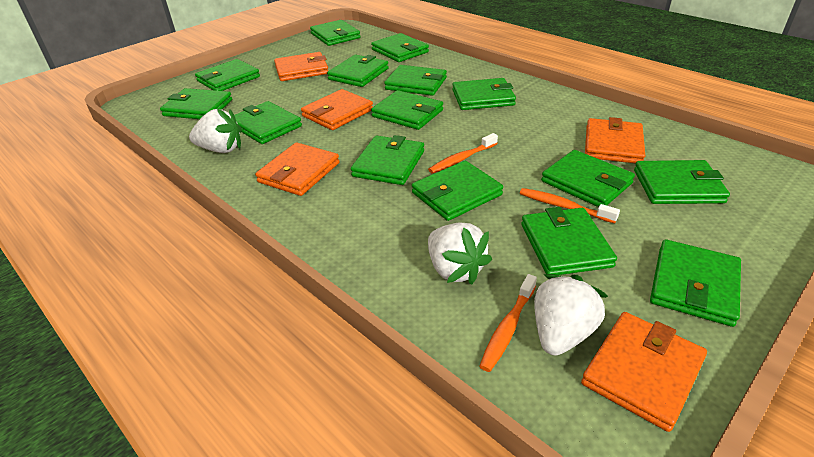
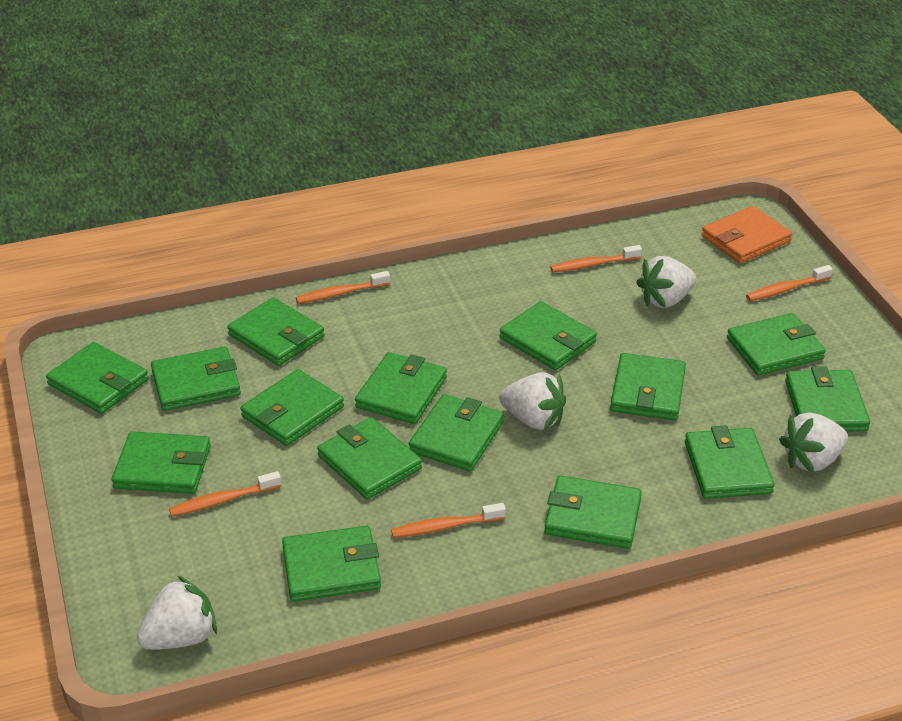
orange toothbrush: 3 -> 5
orange wallet: 5 -> 1
white strawberry: 3 -> 4

